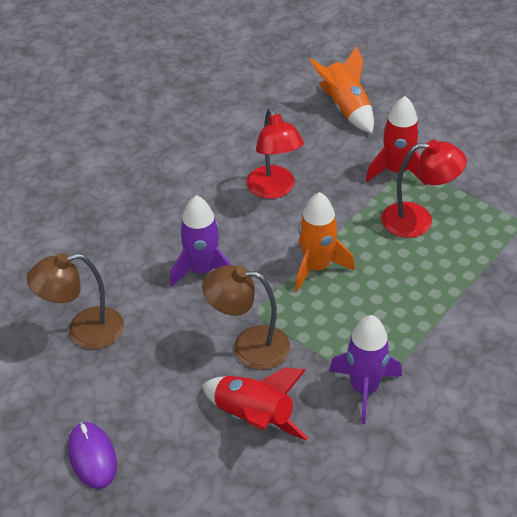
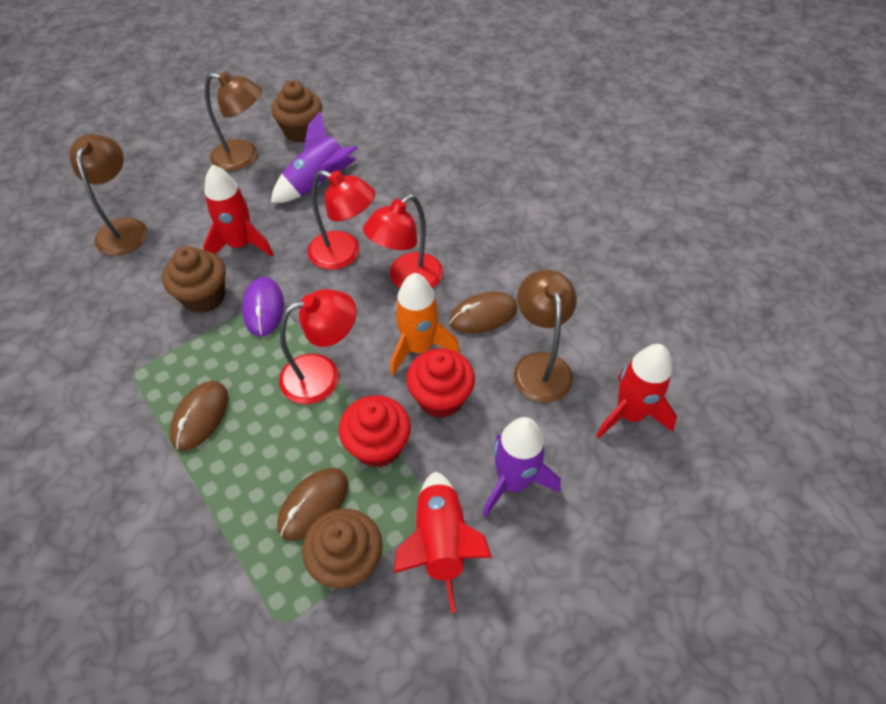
brown cupcake: 0 -> 3
brown lamp: 2 -> 3
brown mouse: 0 -> 3
orange rocket: 2 -> 1
red cupcake: 0 -> 2
red lamp: 2 -> 3
red rocket: 2 -> 3

